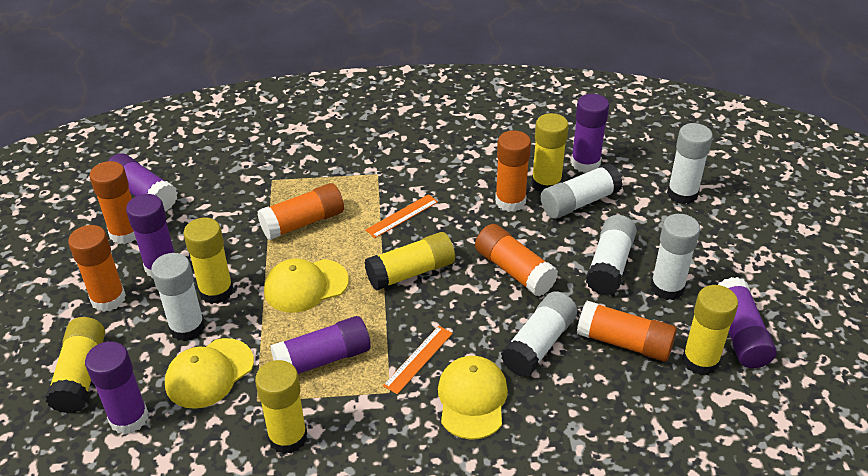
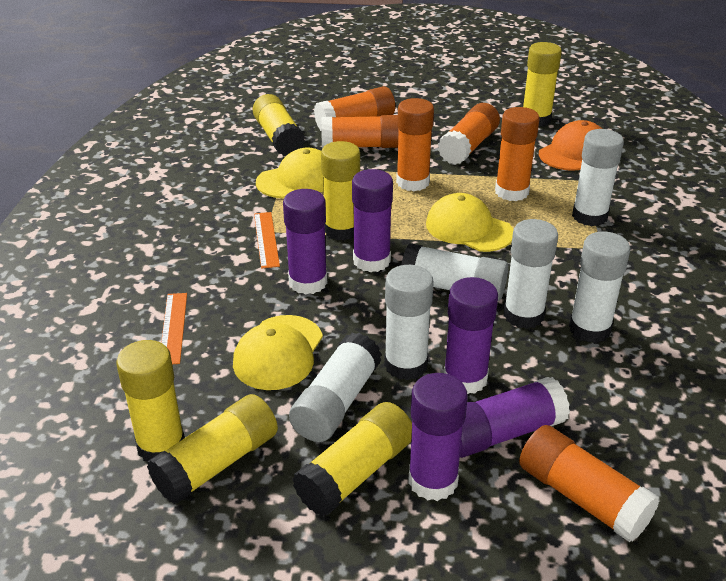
orange cap: 0 -> 1
purple glue stick: 6 -> 5

